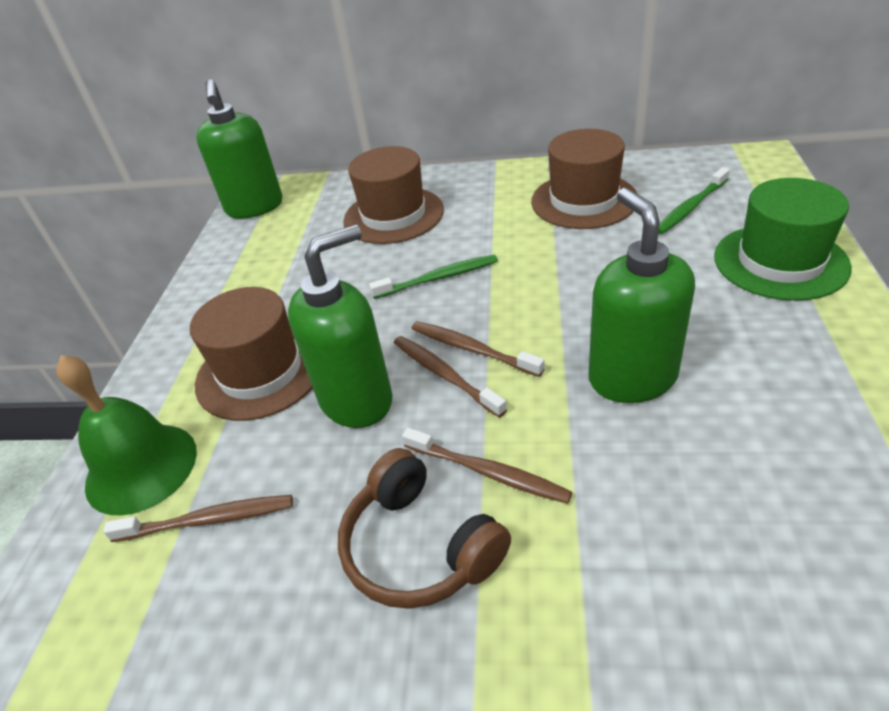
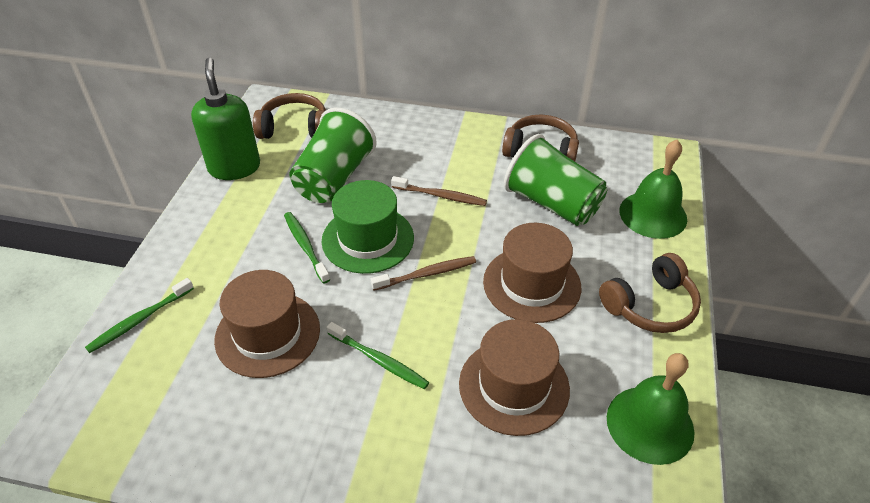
brown headphones: 1 -> 3
brown toothbrush: 4 -> 2
green bell: 1 -> 2
green cup: 0 -> 2
green soap dispenser: 3 -> 1
green toothbrush: 2 -> 3

